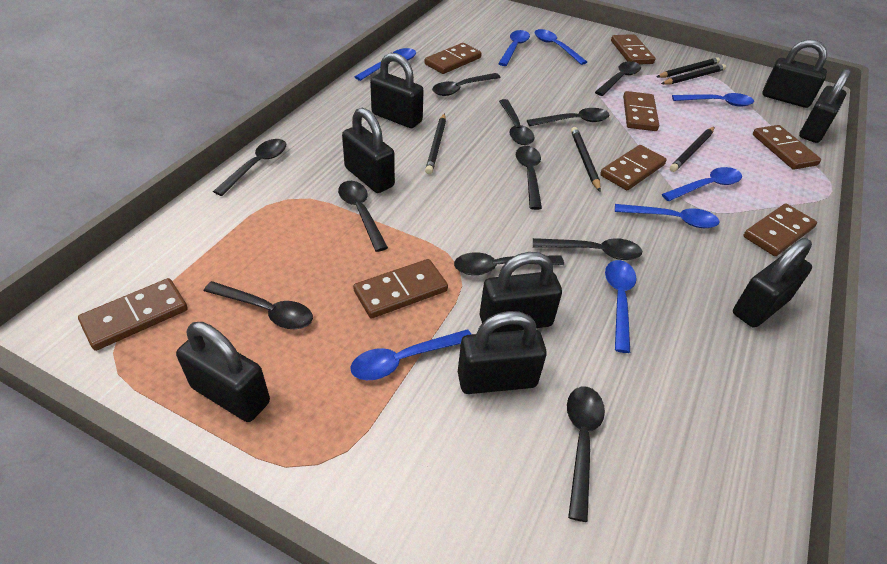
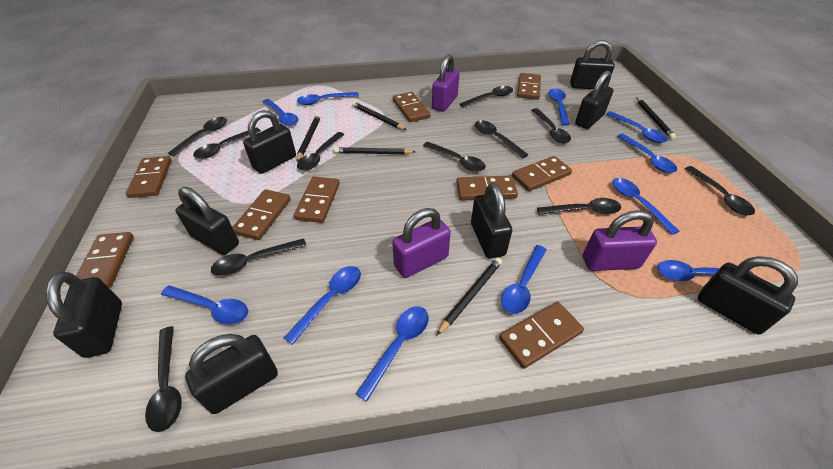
blue spoon: 8 -> 11
brown domino: 8 -> 9
purple padlock: 0 -> 3

